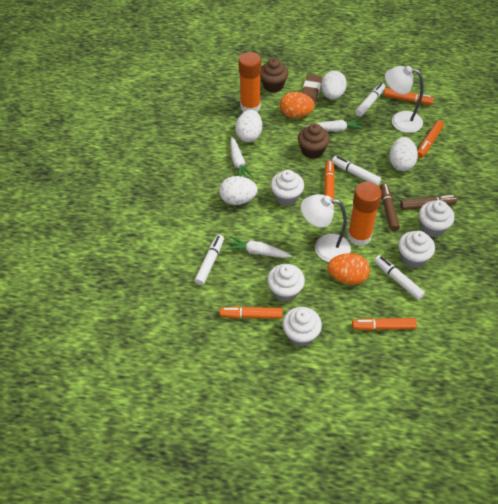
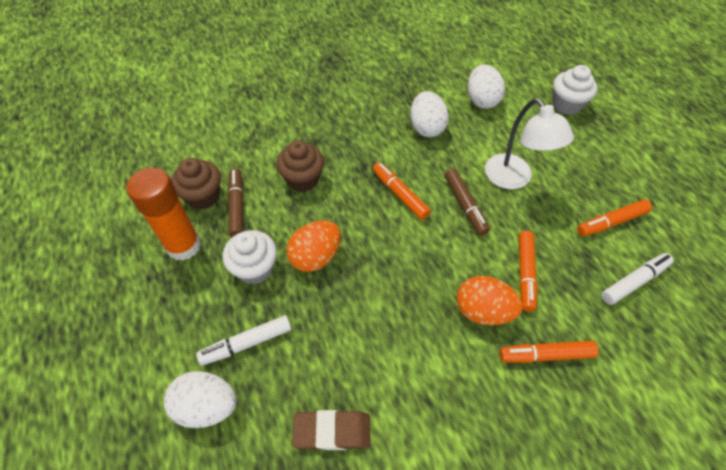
orange glue stick: 2 -> 1
orange marker: 5 -> 4
white carrot: 3 -> 0
white cupcake: 5 -> 2
white egg: 4 -> 3
white lamp: 2 -> 1
white marker: 4 -> 2

